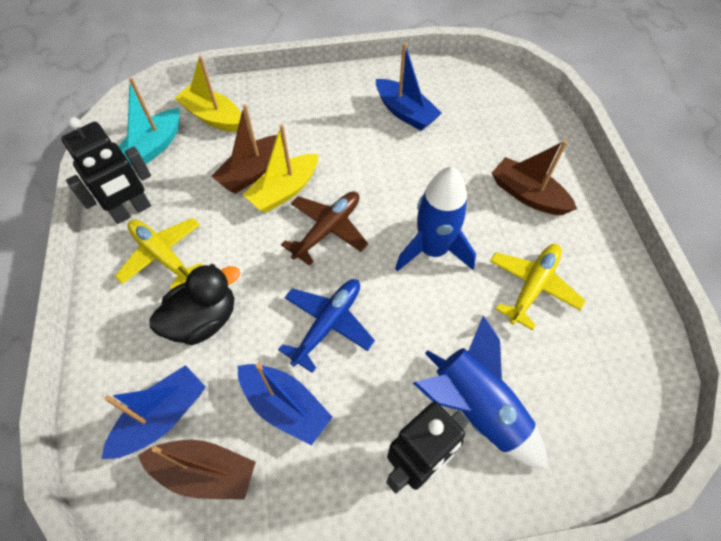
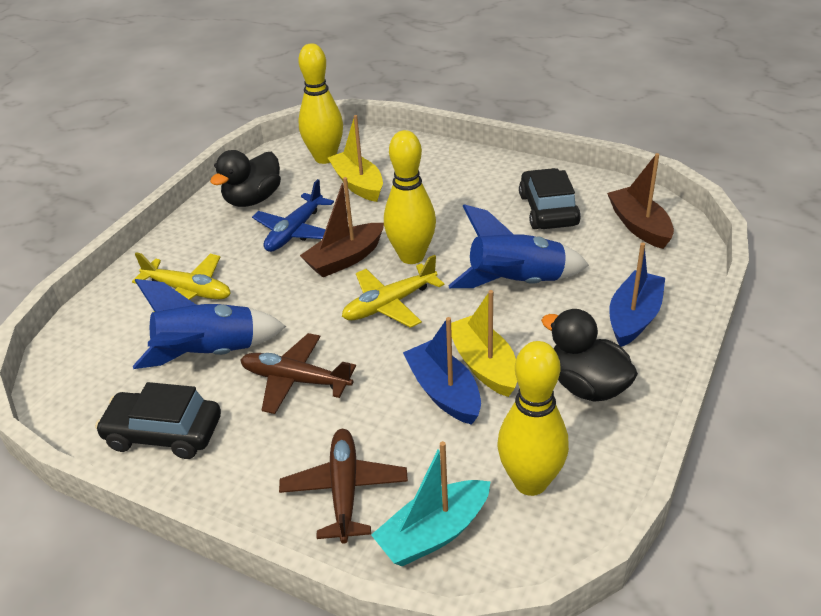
black car: 0 -> 2
black duck: 1 -> 2
black robot: 2 -> 0
blue boat: 3 -> 2
brown boat: 3 -> 2
brown plane: 1 -> 2
yellow bowling pin: 0 -> 3

